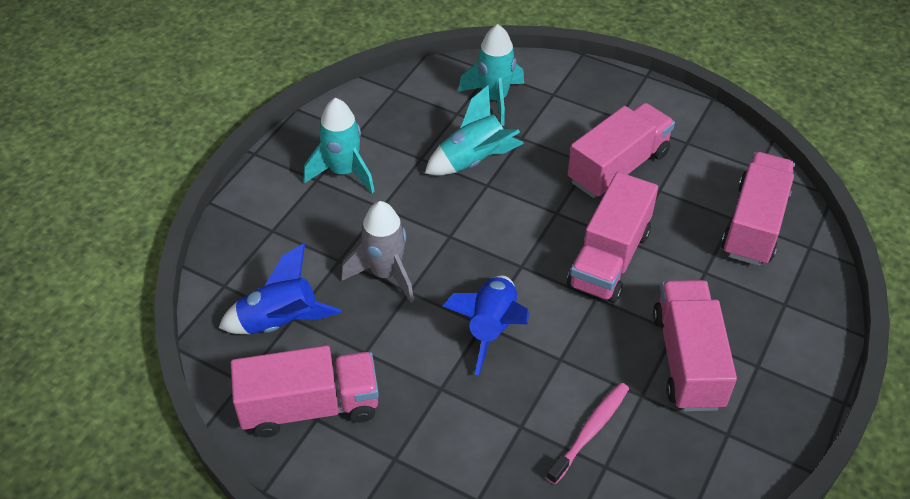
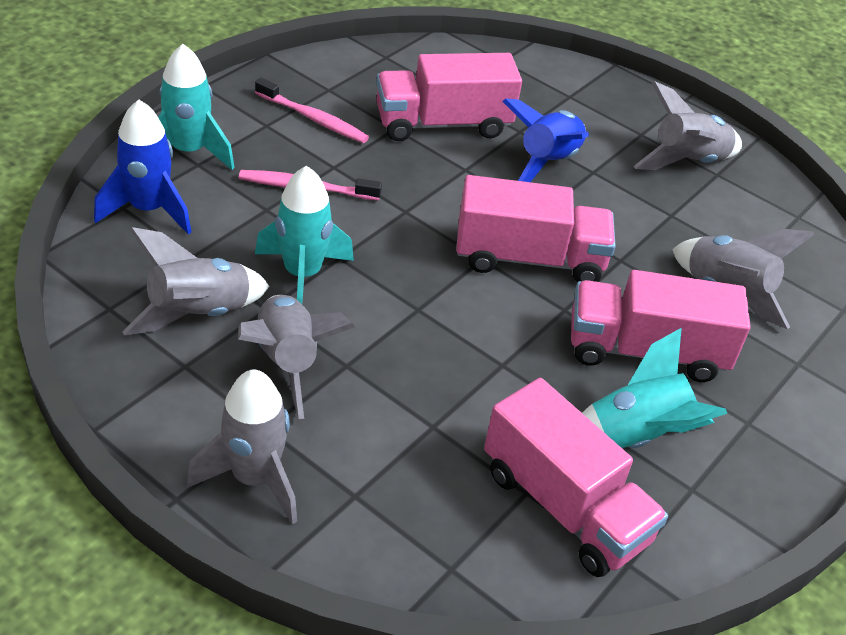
grey rocket: 1 -> 5
pink toothbrush: 1 -> 2
pink truck: 5 -> 4

